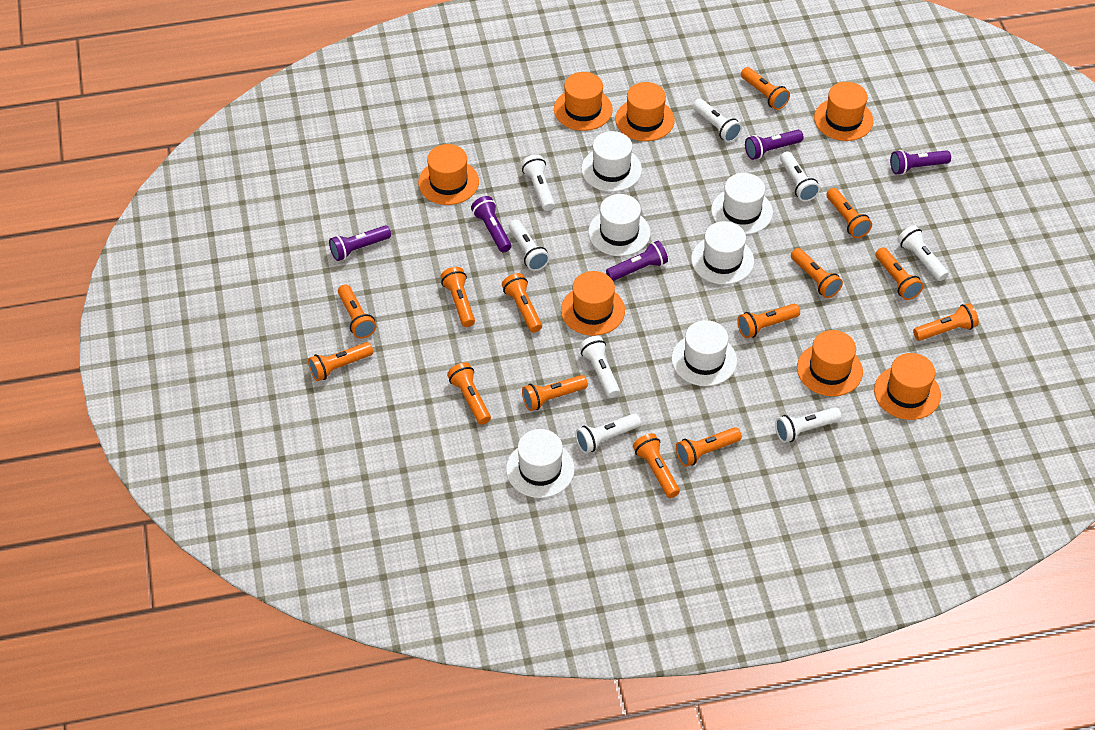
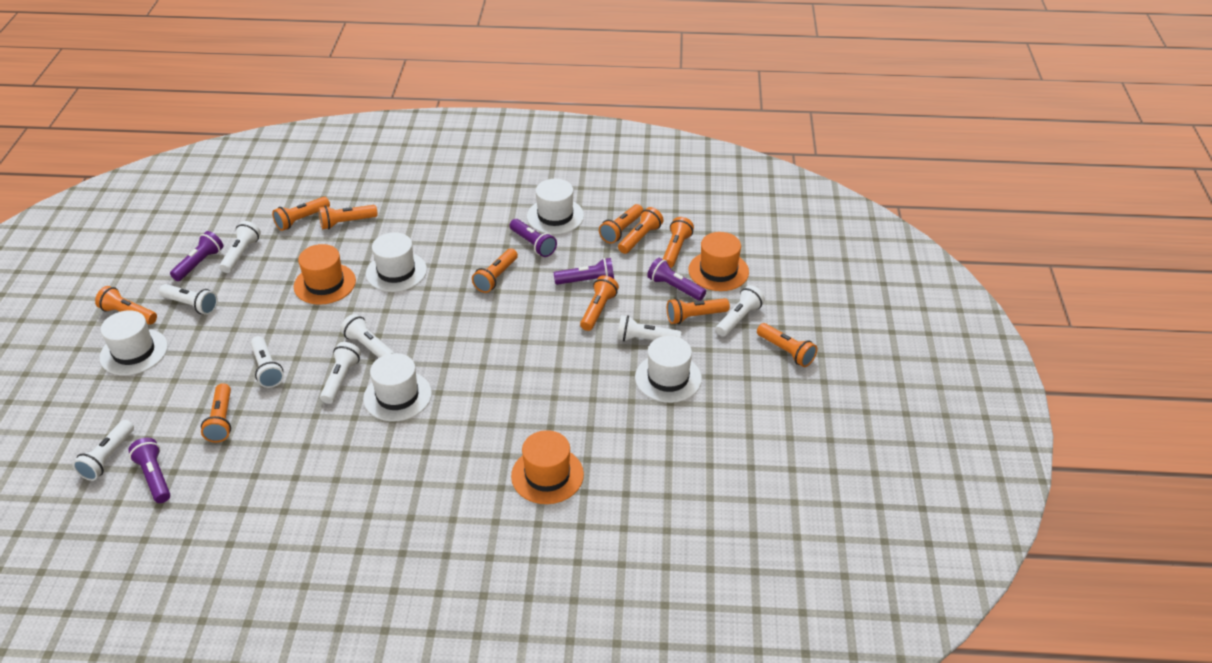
orange flashlight: 14 -> 11
orange hat: 7 -> 3
white hat: 6 -> 5

